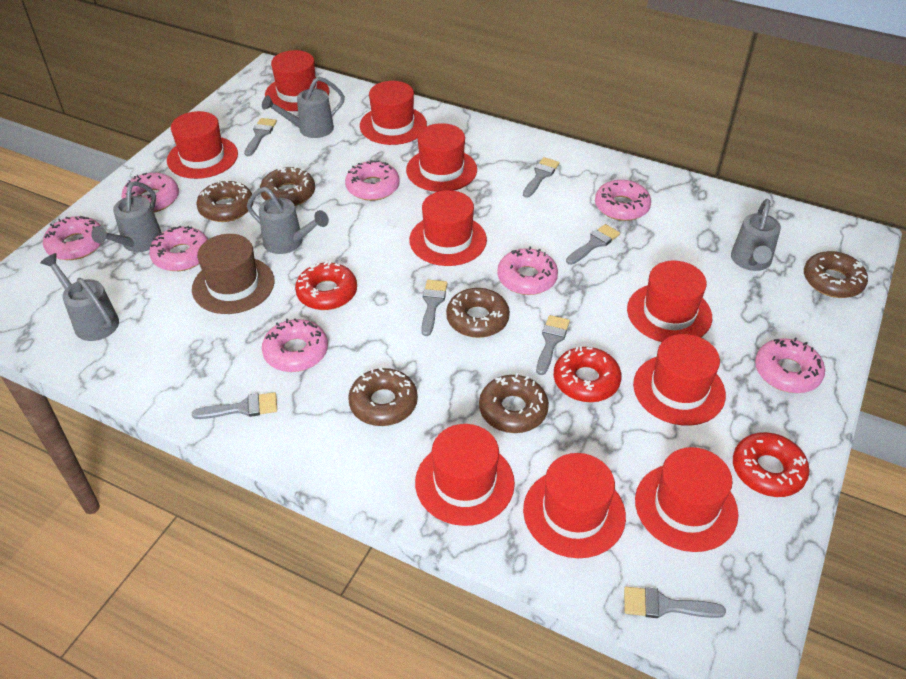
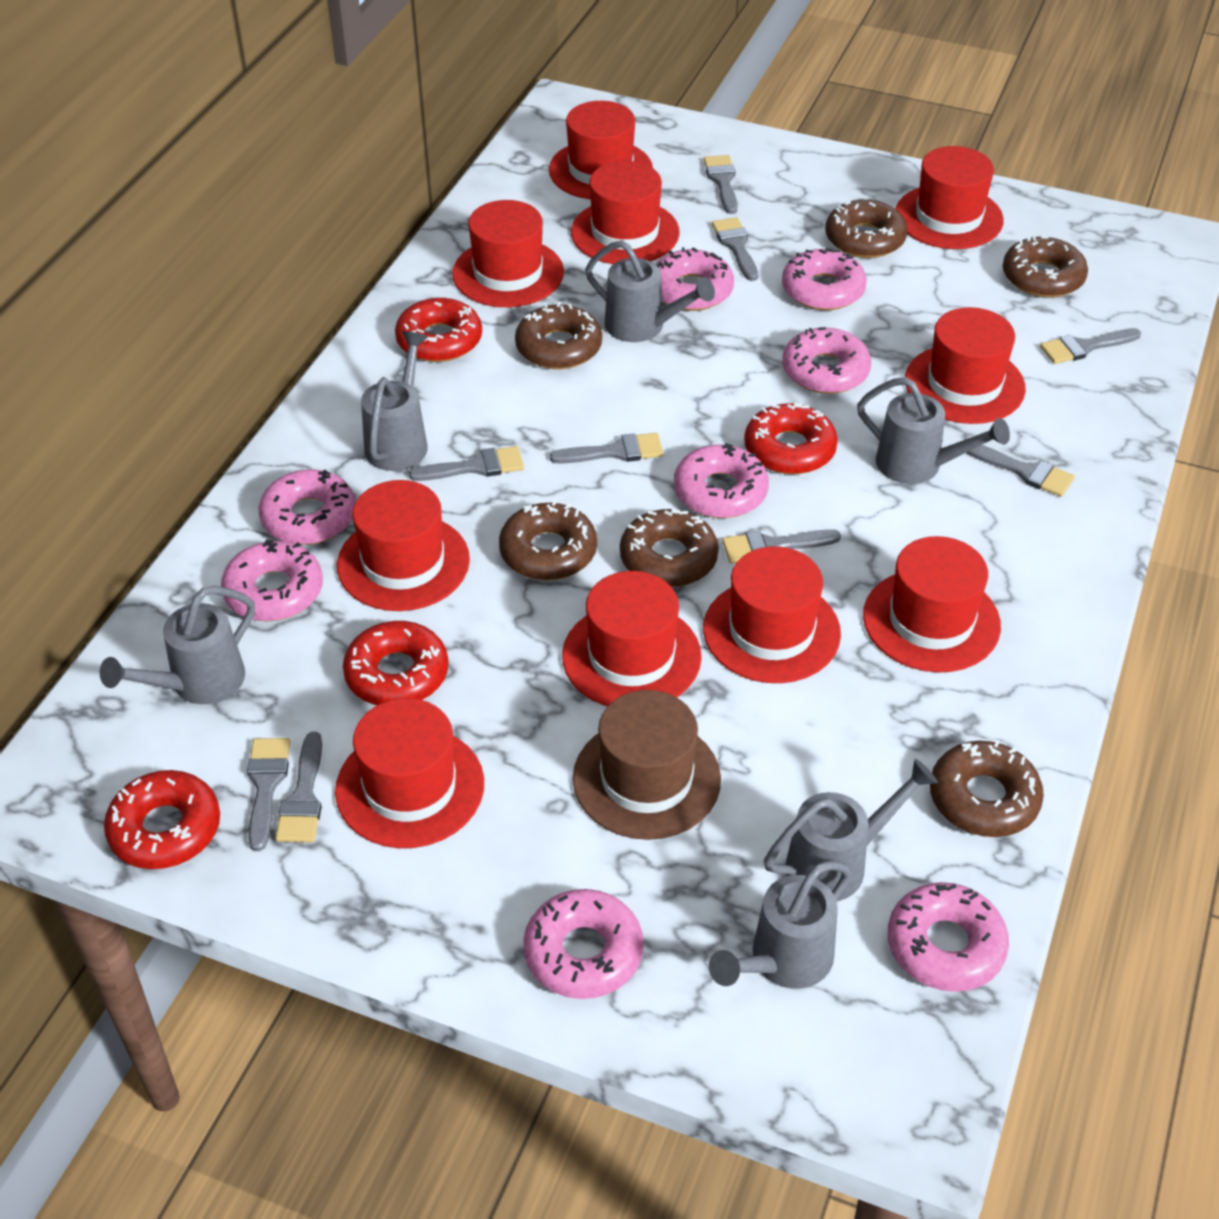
grey brush: 7 -> 9
grey watering can: 5 -> 6
red donut: 3 -> 4

